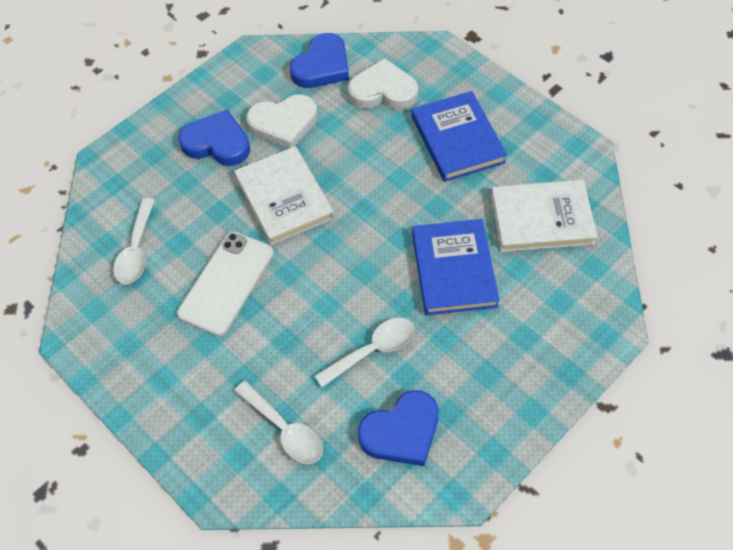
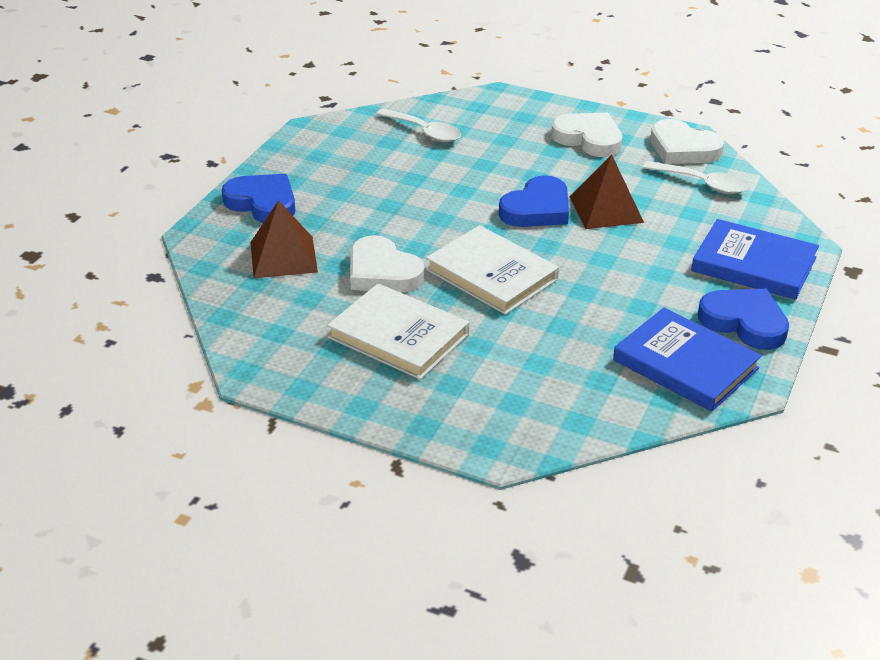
brown pyramid: 0 -> 2
white heart: 2 -> 3
white phone: 1 -> 0
white spoon: 3 -> 2

